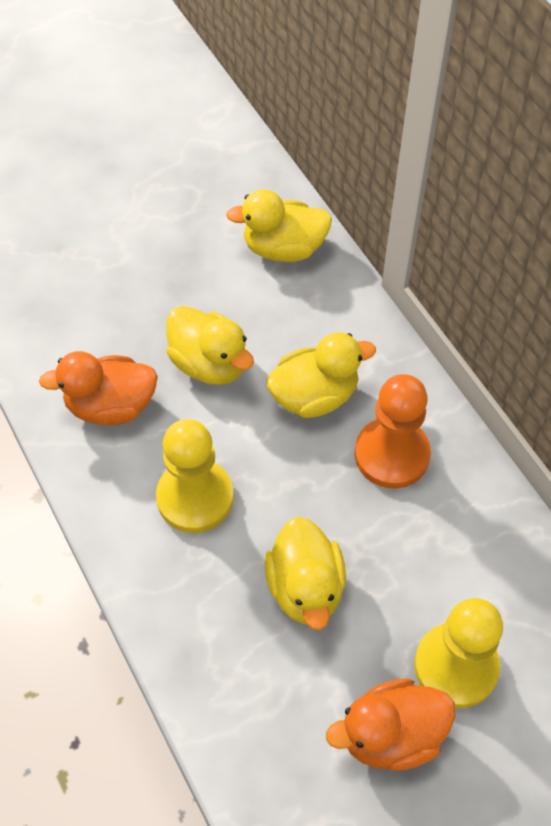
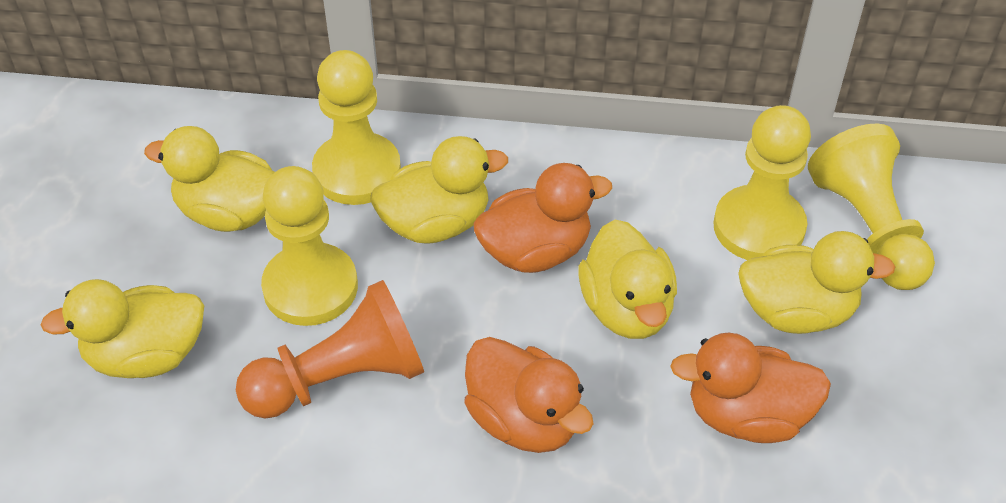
orange duck: 2 -> 3
yellow duck: 4 -> 5
yellow pawn: 2 -> 4

